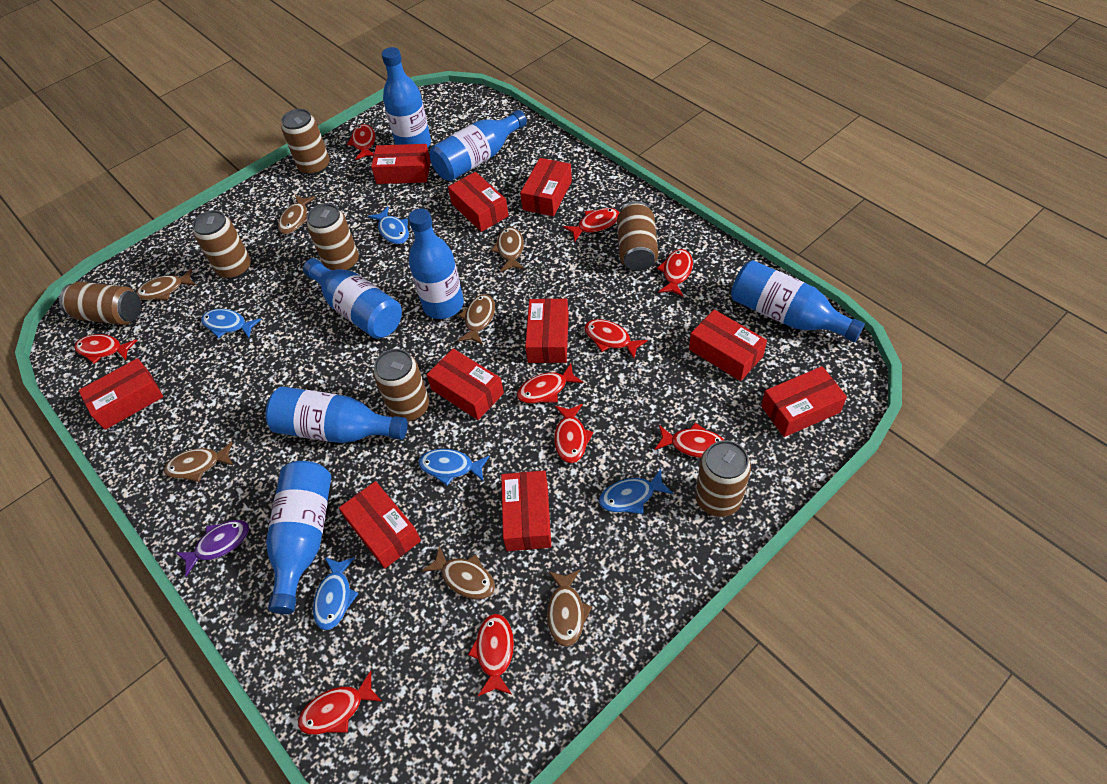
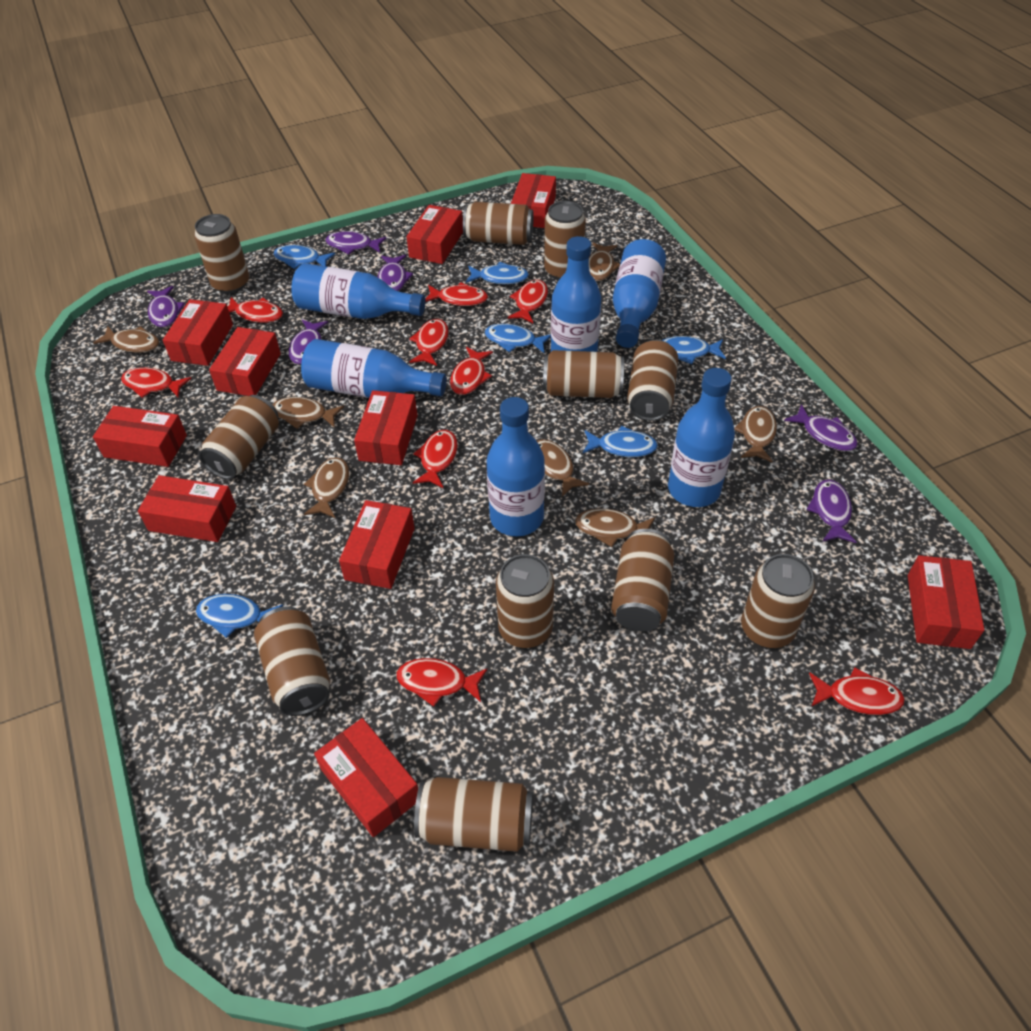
blue bottle: 7 -> 6
blue fish: 5 -> 6
brown can: 7 -> 11
purple fish: 1 -> 6
red fish: 10 -> 9

